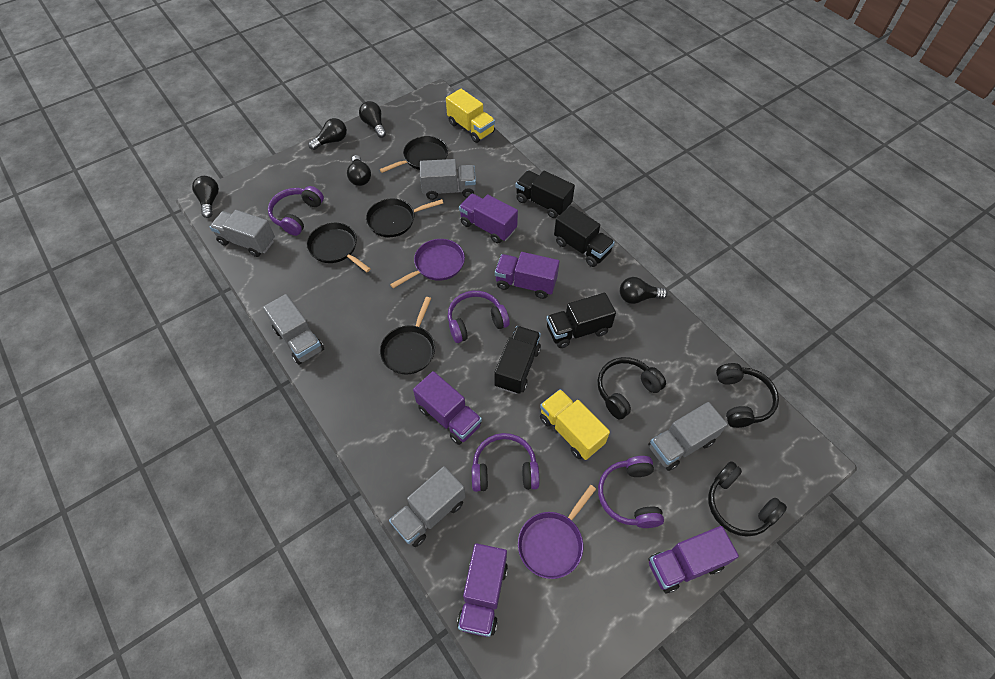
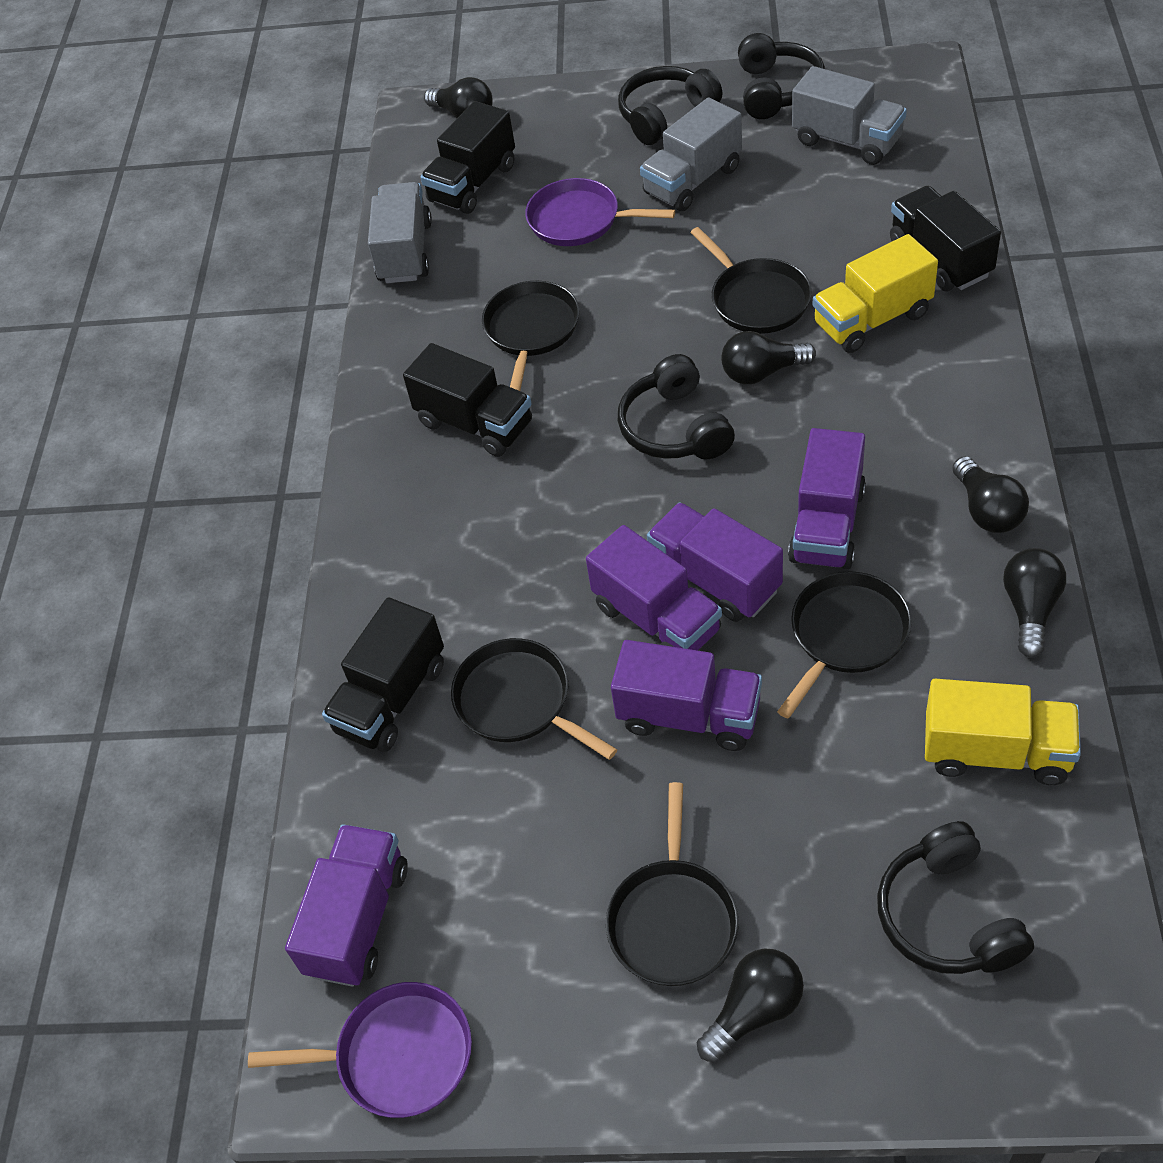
black headphones: 3 -> 4
black pan: 4 -> 5
grey truck: 5 -> 3
purple headphones: 4 -> 0

